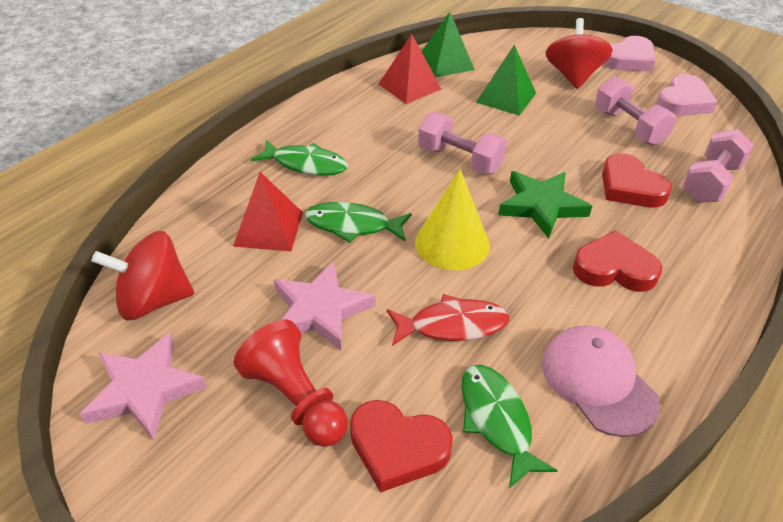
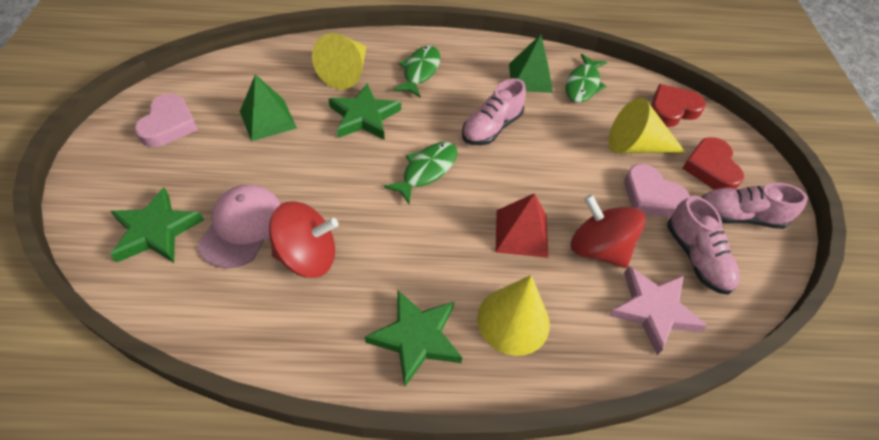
green star: 1 -> 3
pink dumbbell: 3 -> 0
pink shoe: 0 -> 3
pink star: 2 -> 1
red fish: 1 -> 0
red heart: 3 -> 2
red pawn: 1 -> 0
red pyramid: 2 -> 1
yellow cone: 1 -> 3

